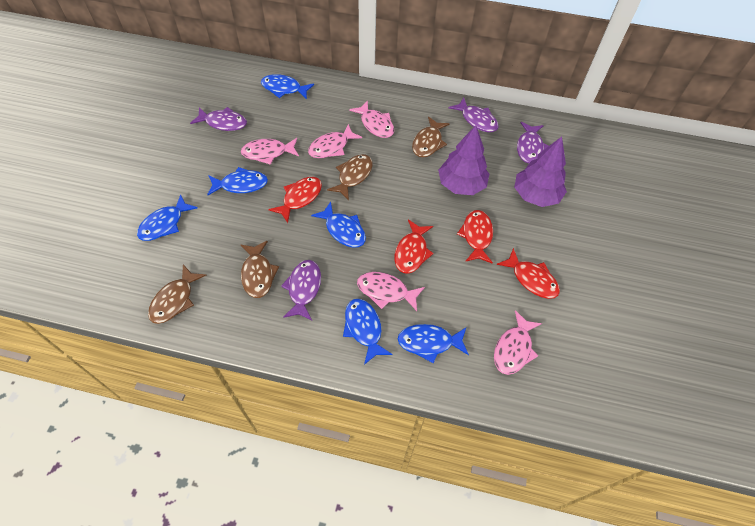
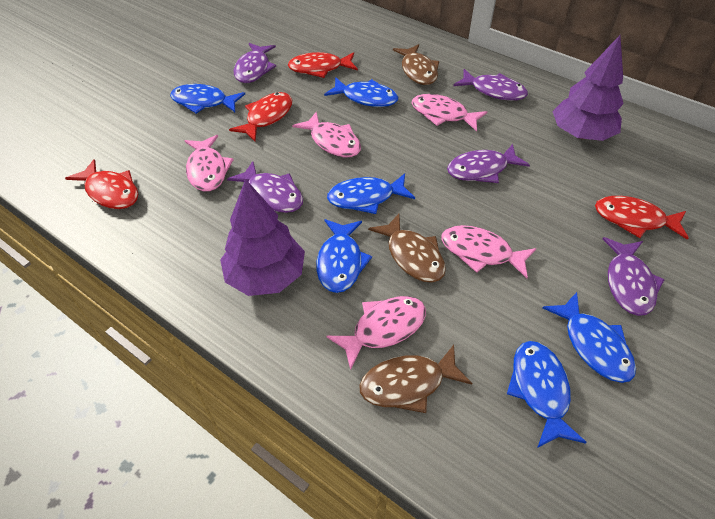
brown fish: 4 -> 3
purple fish: 4 -> 5

